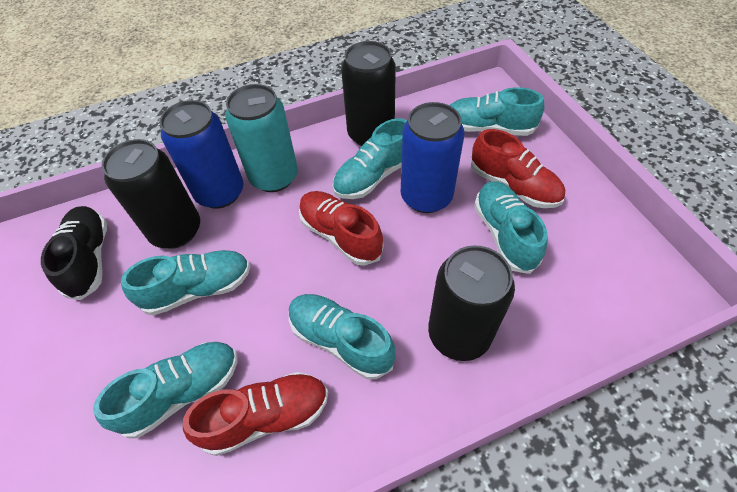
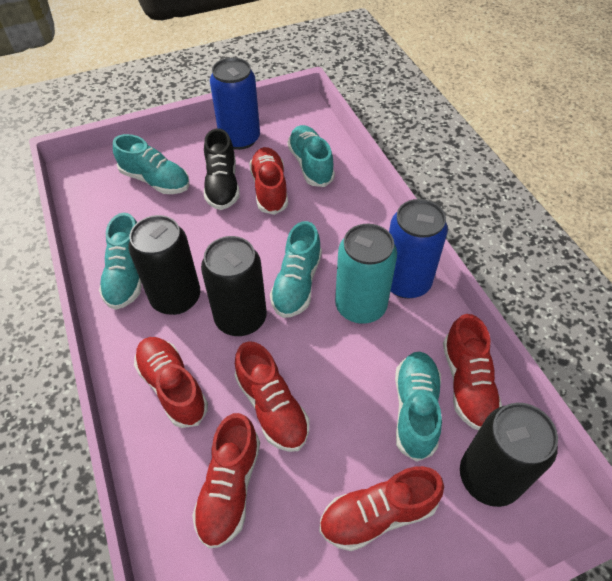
red shoe: 3 -> 6
turquoise shoe: 6 -> 5

